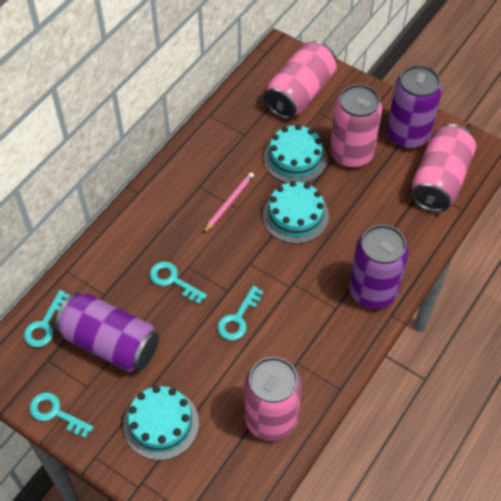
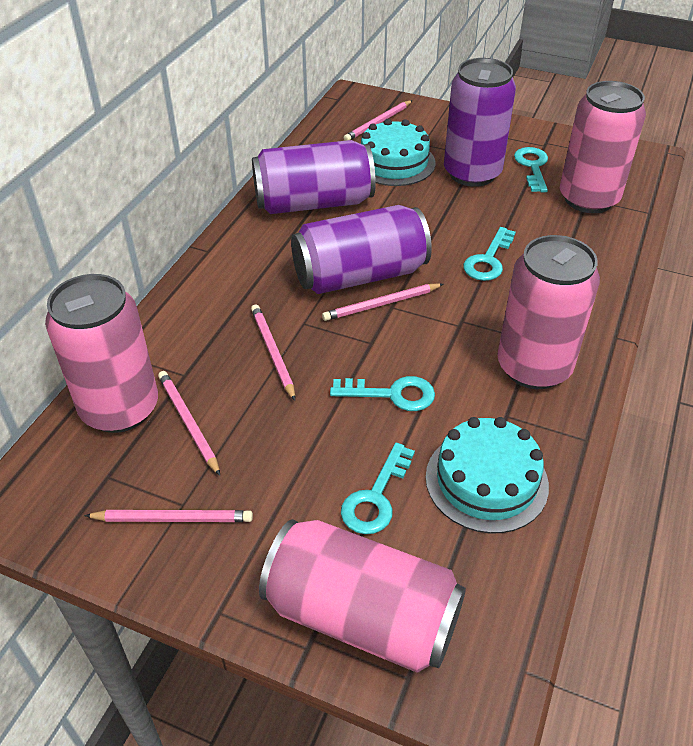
pink pencil: 1 -> 5
turquoise cake: 3 -> 2

